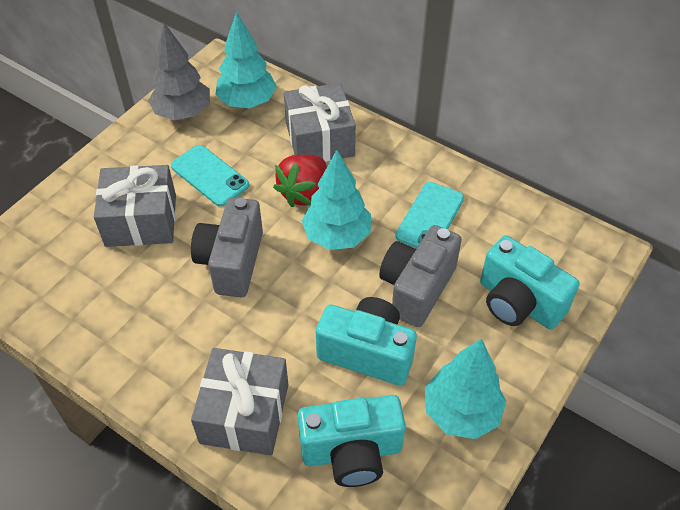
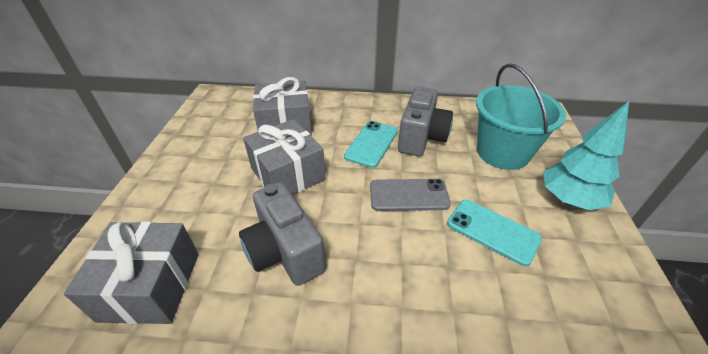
grey phone: 0 -> 1
grey tree: 1 -> 0
red strawberry: 1 -> 0
turquoise bucket: 0 -> 1
turquoise camera: 3 -> 0
turquoise tree: 3 -> 1

